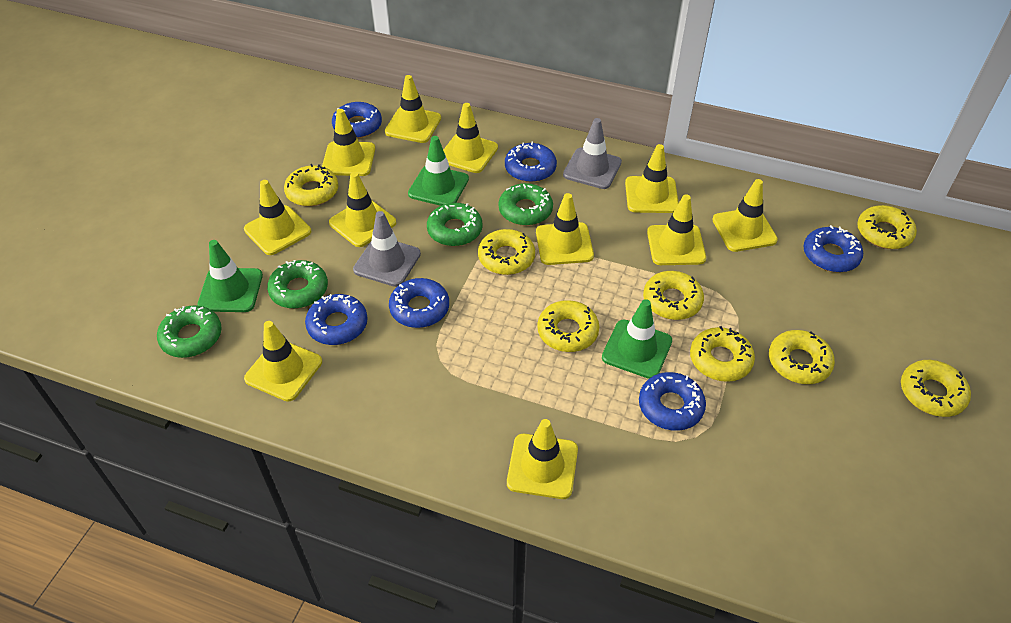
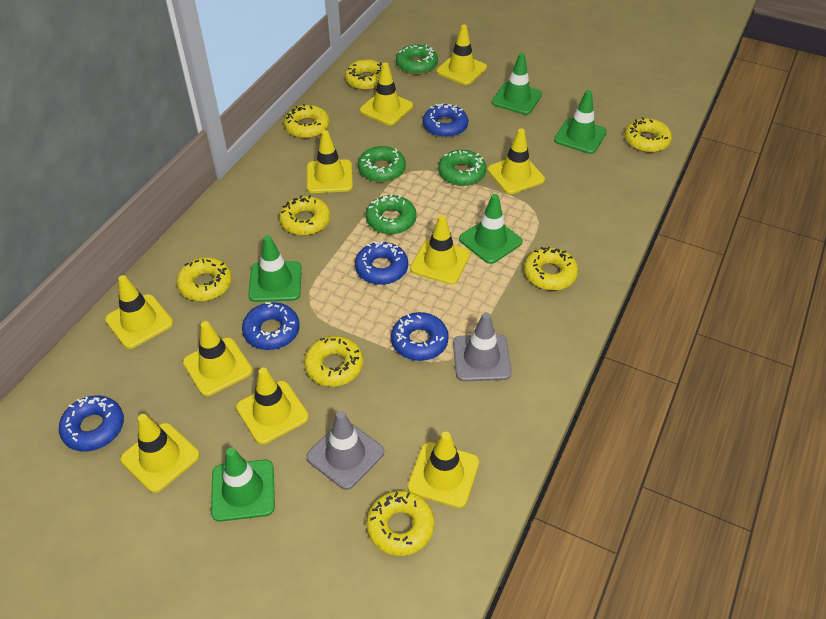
blue donut: 6 -> 5
green traffic cone: 3 -> 5
yellow traffic cone: 11 -> 10

